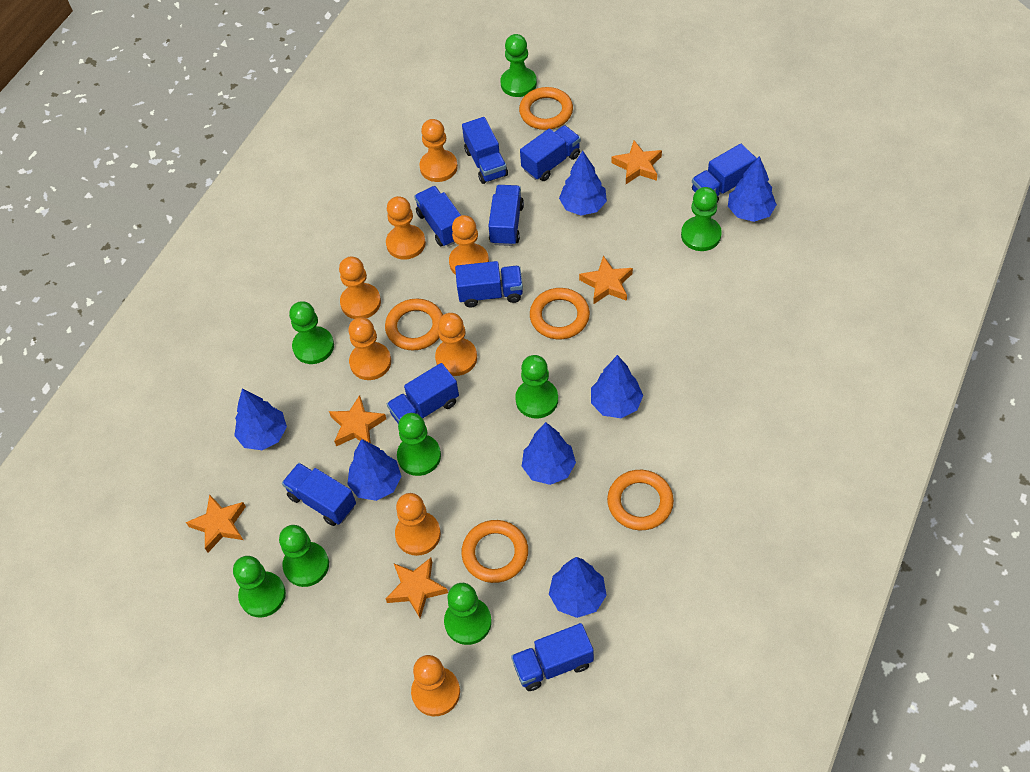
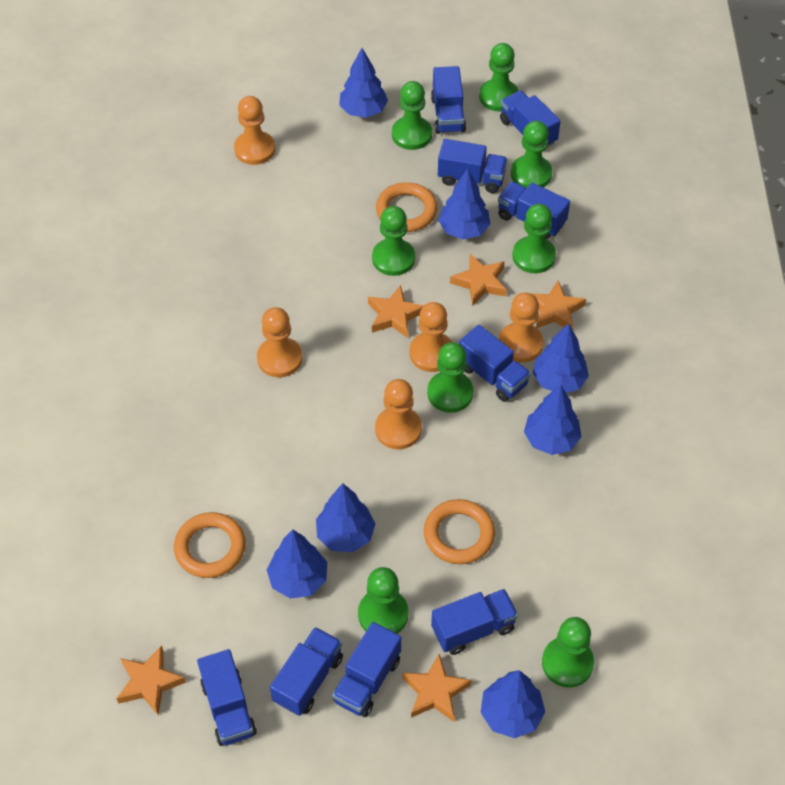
orange pawn: 8 -> 5
orange ring: 5 -> 3

